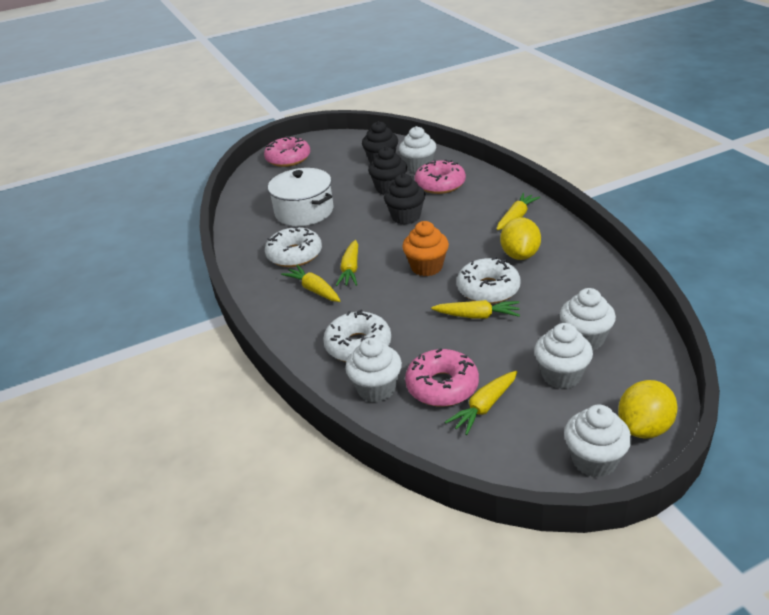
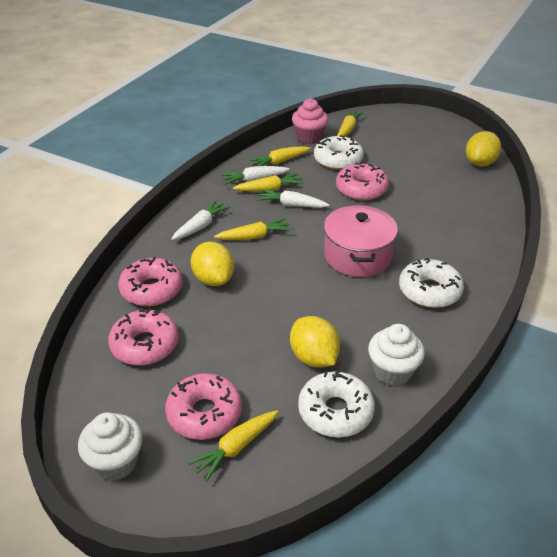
black cupcake: 3 -> 0
orange cupcake: 1 -> 0
pink cupcake: 0 -> 1
pink donut: 3 -> 4
pink pot: 0 -> 1
white carrot: 0 -> 3
white cupcake: 5 -> 2
white pot: 1 -> 0
yellow lemon: 2 -> 3

